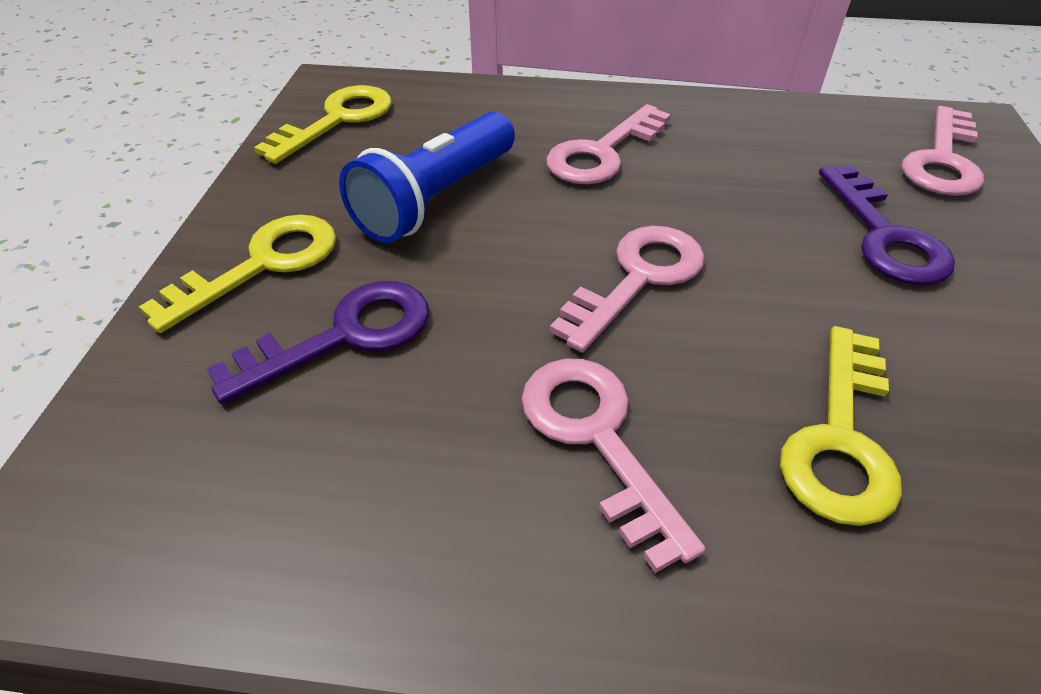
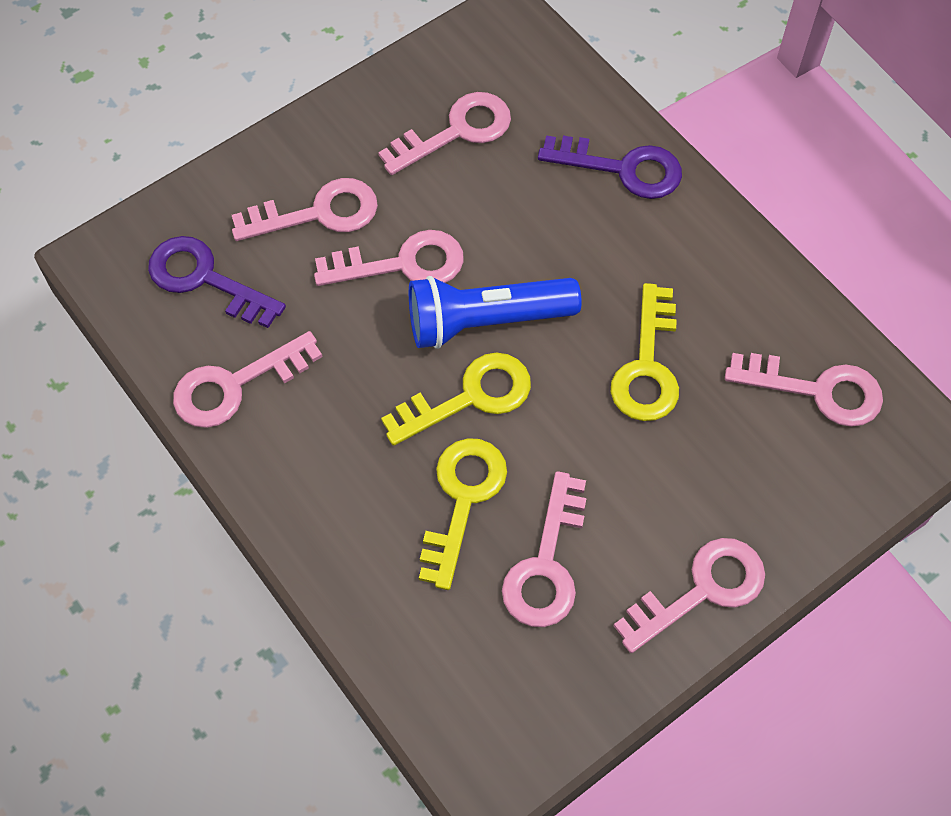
pink key: 4 -> 7

